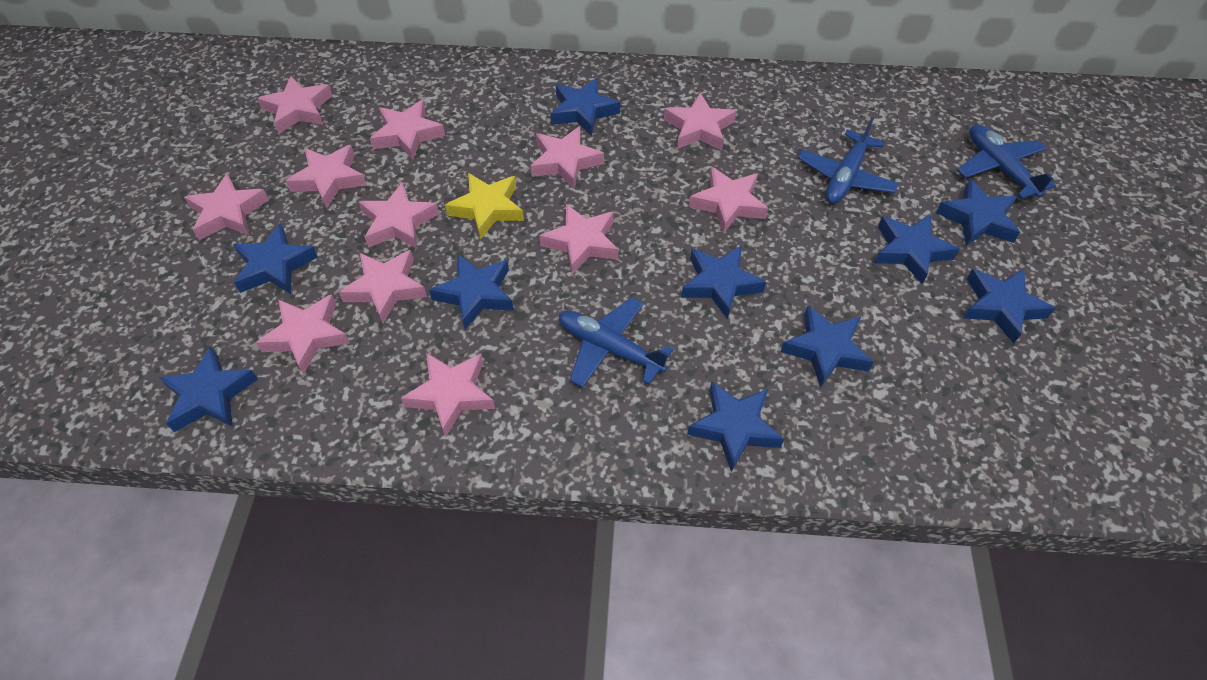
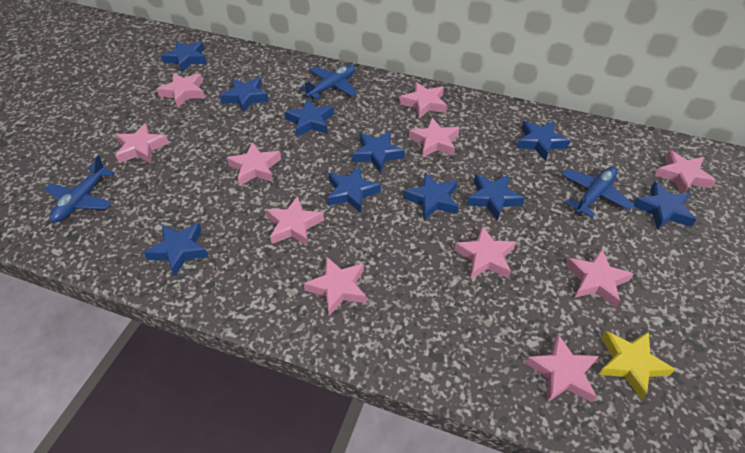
pink star: 12 -> 11

